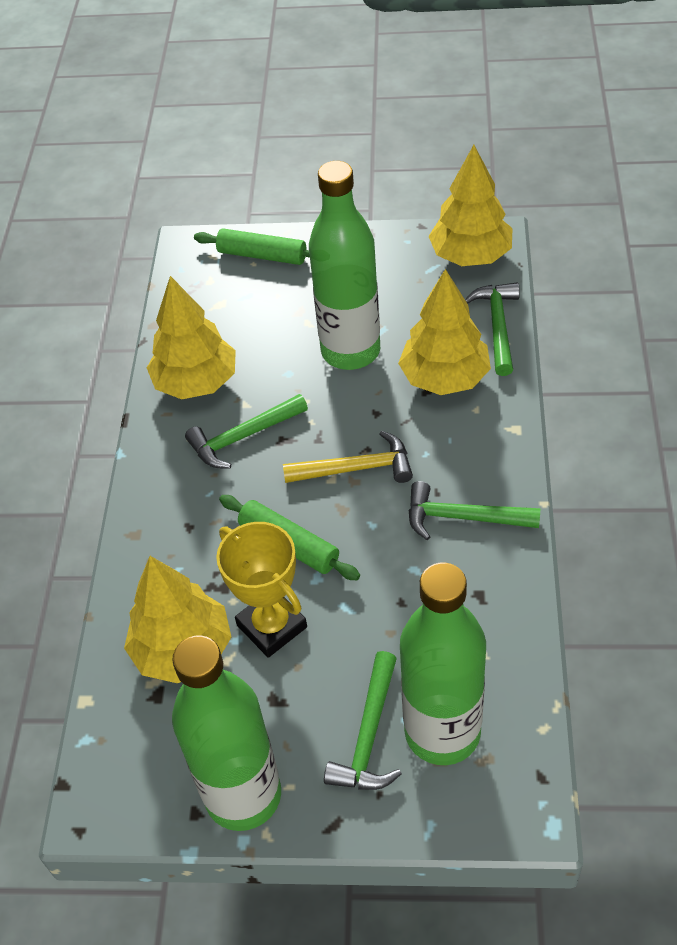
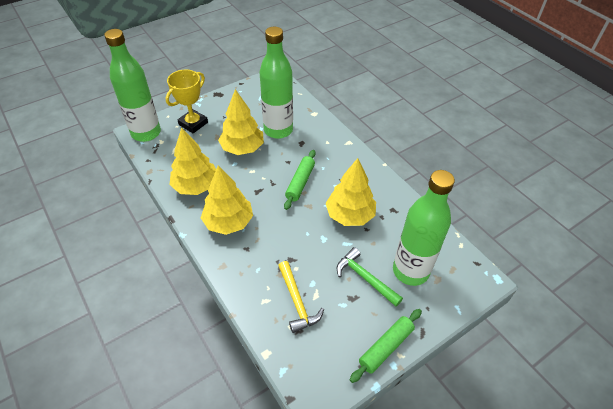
green hammer: 4 -> 1

